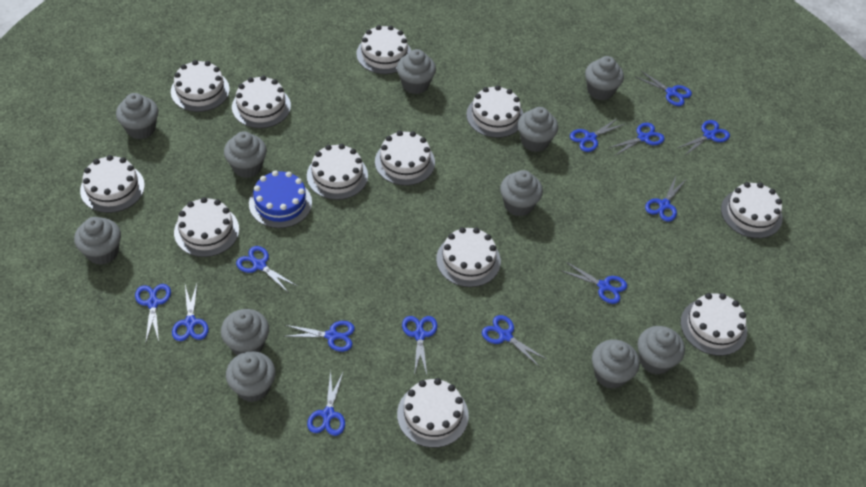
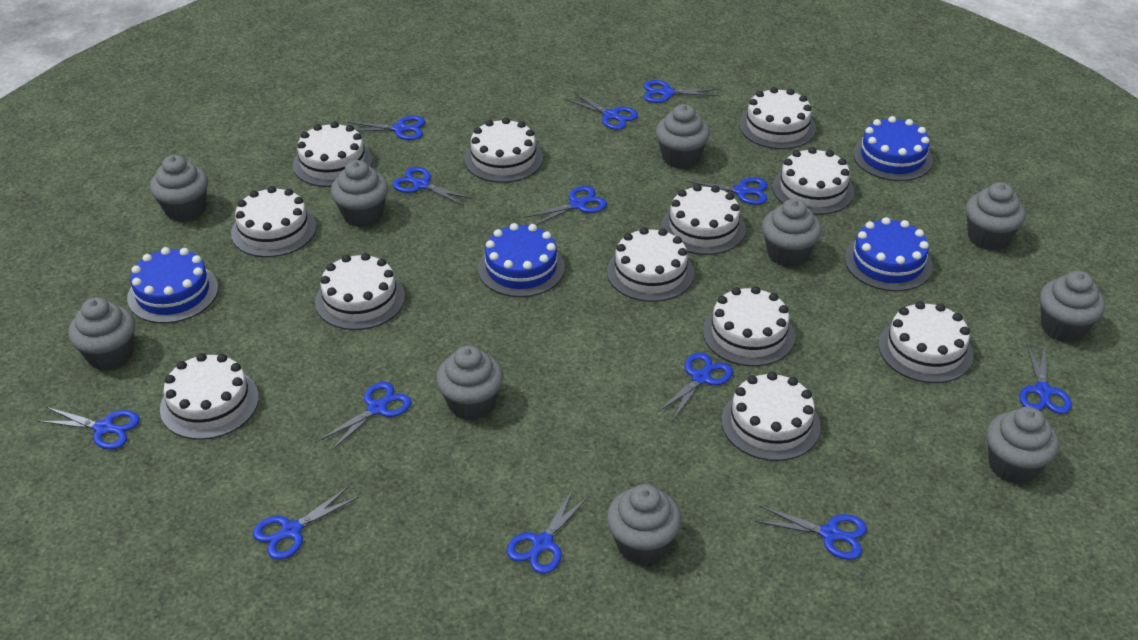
blue cake: 1 -> 4
grey cupcake: 11 -> 10

